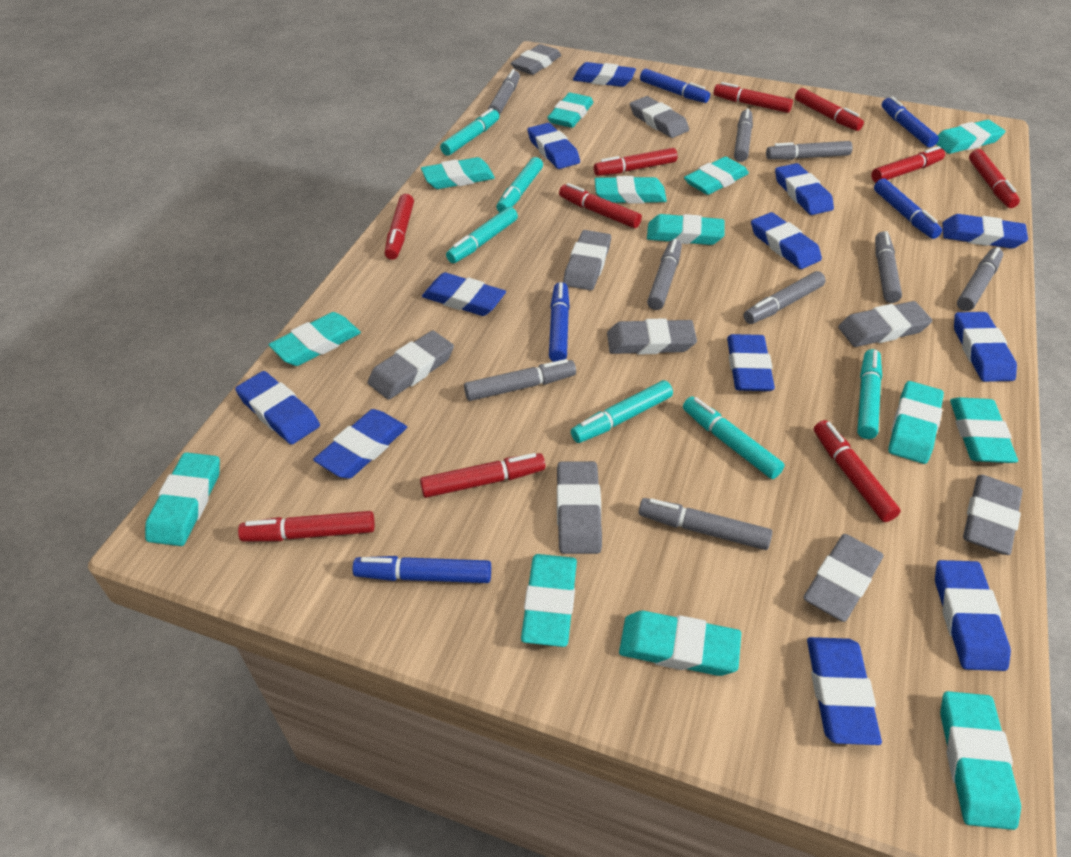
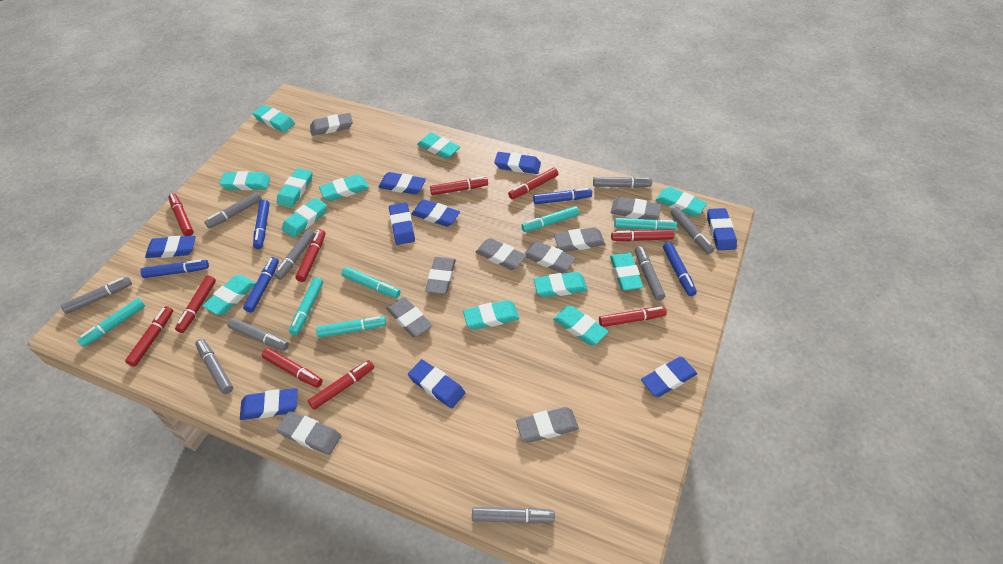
blue eraser: 12 -> 9
turquoise eraser: 13 -> 12

